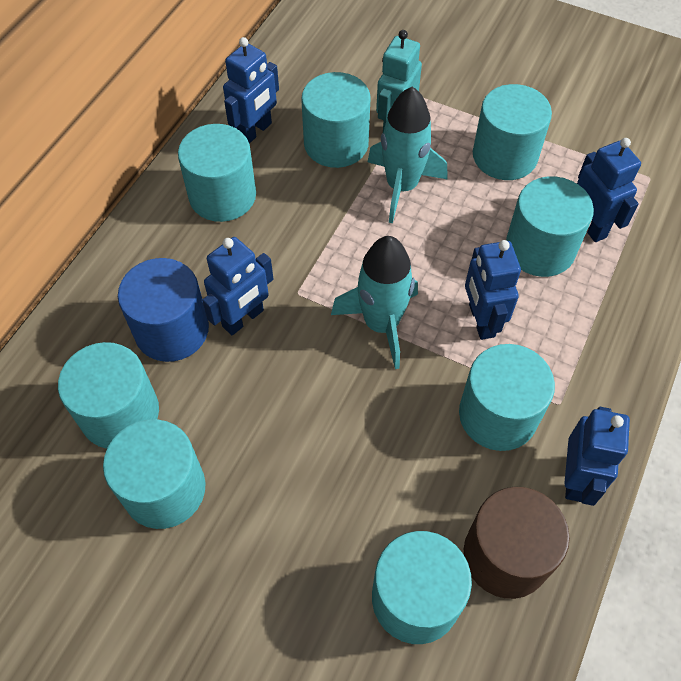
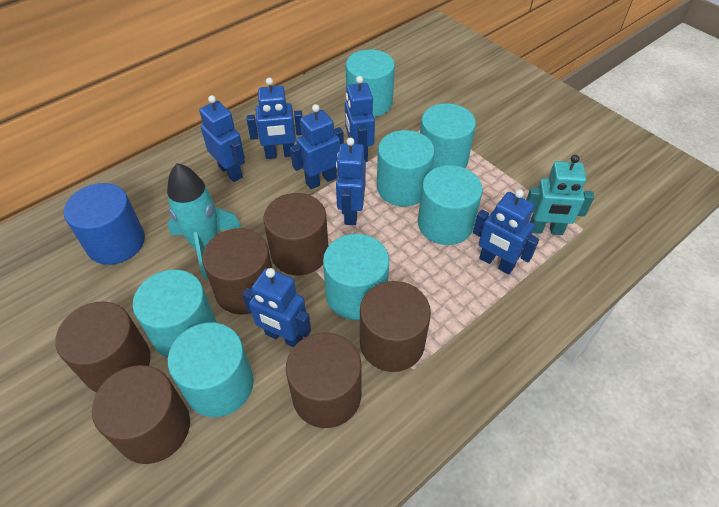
blue robot: 5 -> 7
brown cylinder: 1 -> 6
turquoise cylinder: 8 -> 7
turquoise rocket: 2 -> 1

